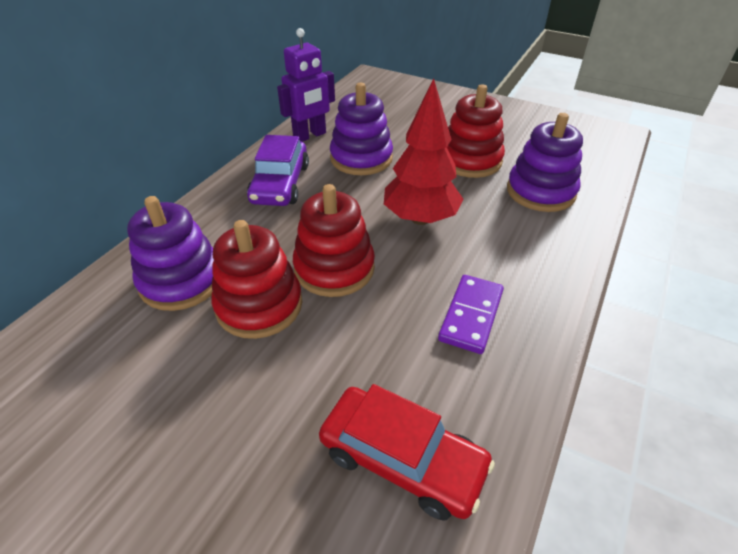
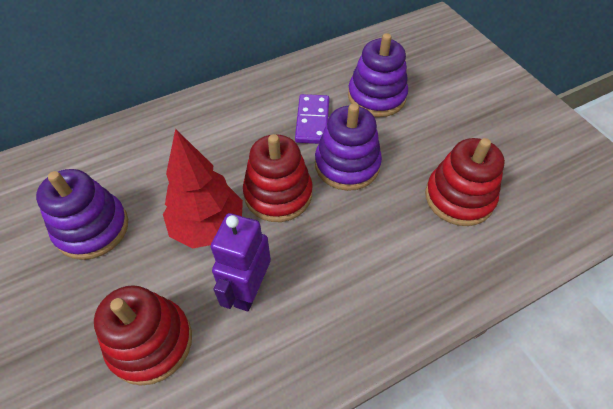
purple car: 1 -> 0
red car: 1 -> 0

